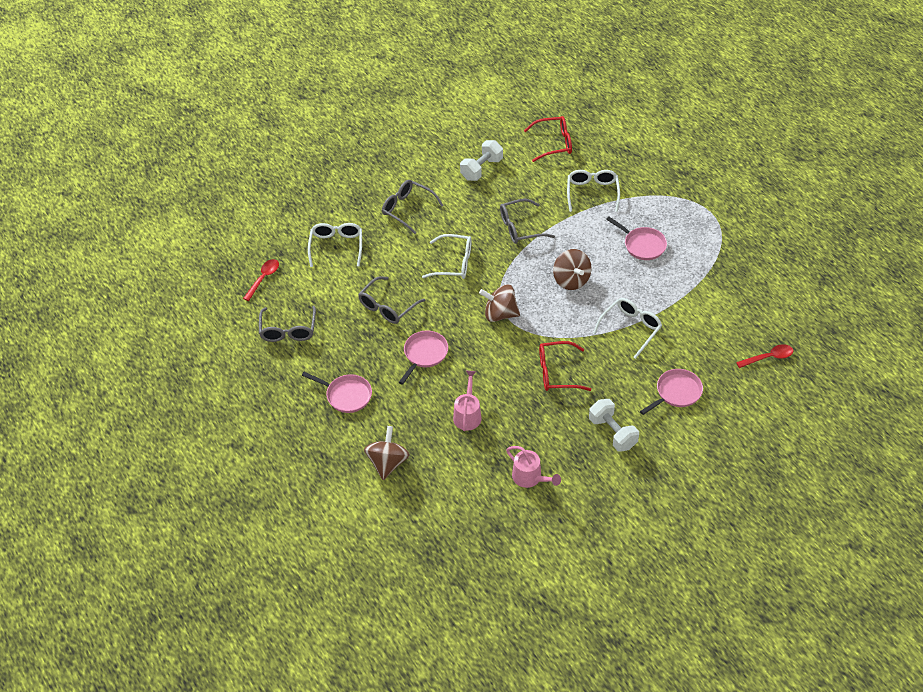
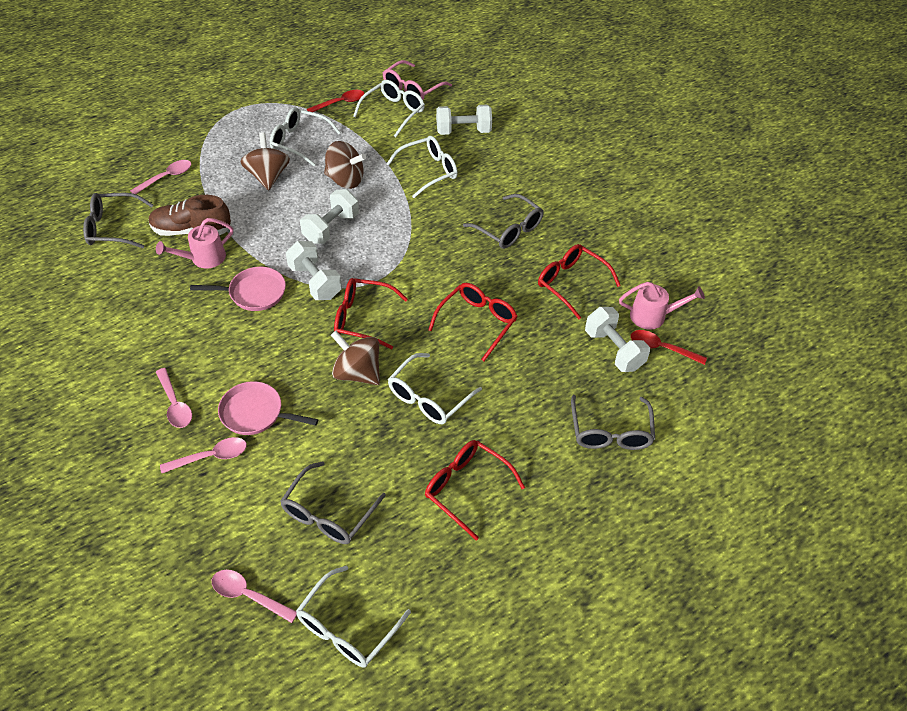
brown shoe: 0 -> 1
pink glasses: 0 -> 1
pink pan: 4 -> 2
pink spoon: 0 -> 4
red glasses: 2 -> 4
white dumbbell: 2 -> 4
white glasses: 4 -> 5

